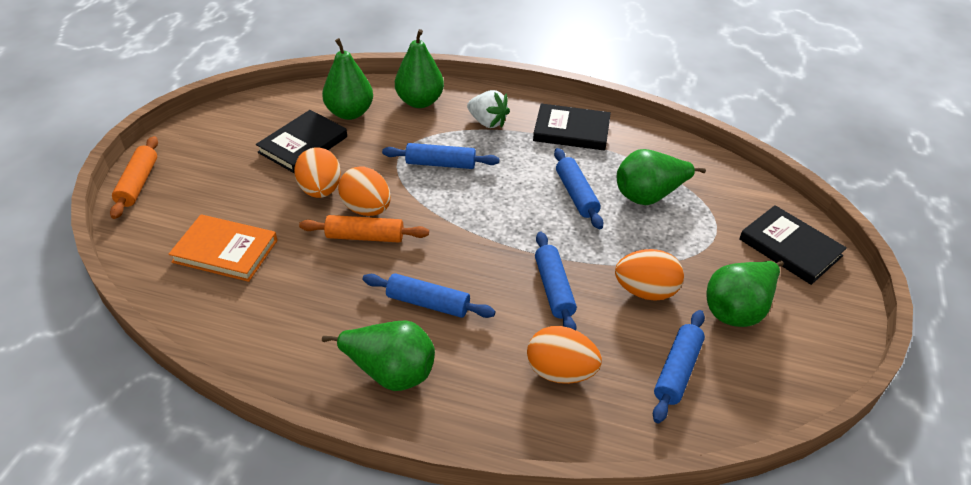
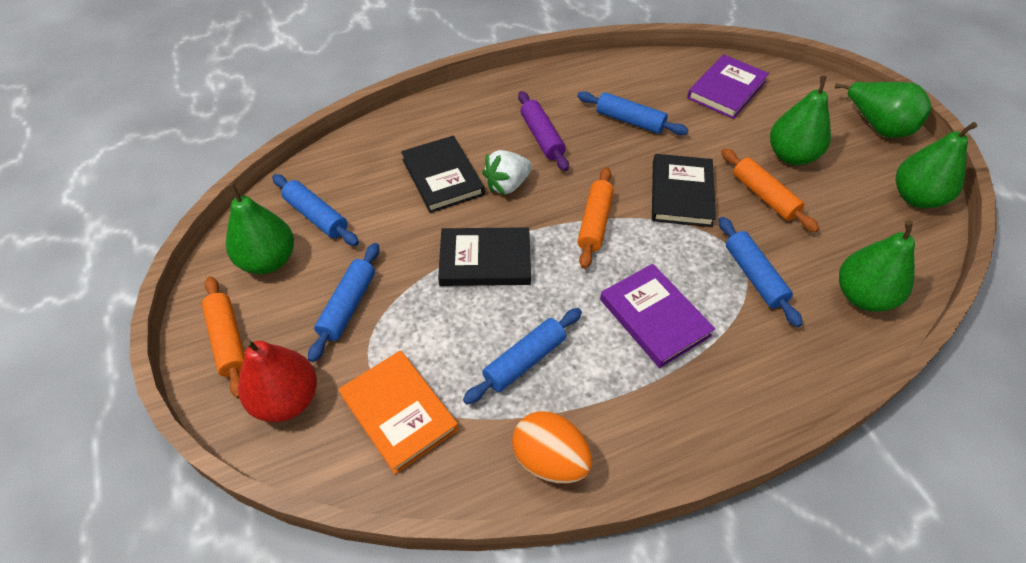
orange egg: 4 -> 1
orange rolling pin: 2 -> 3
purple book: 0 -> 2
purple rolling pin: 0 -> 1
red pear: 0 -> 1

